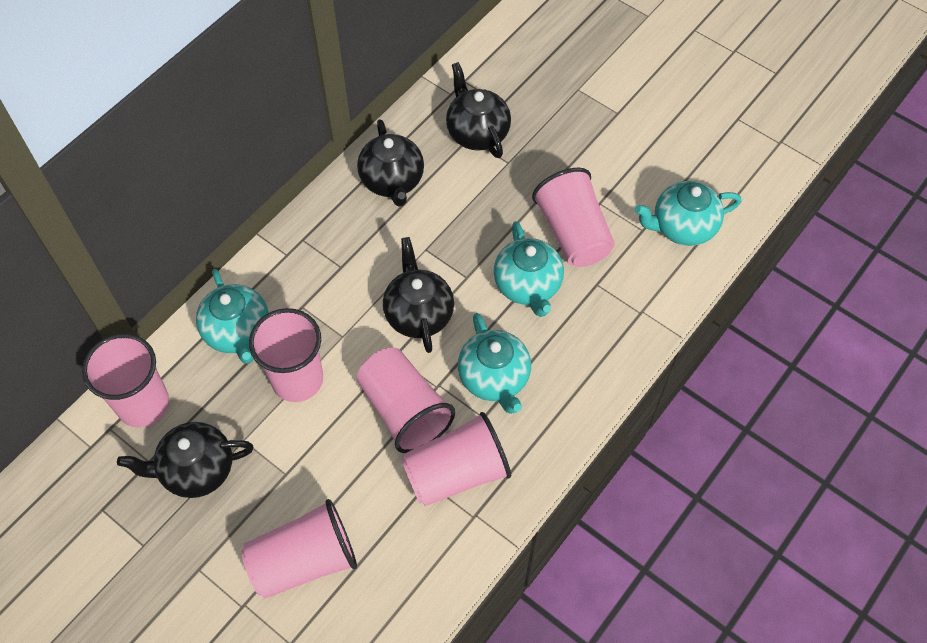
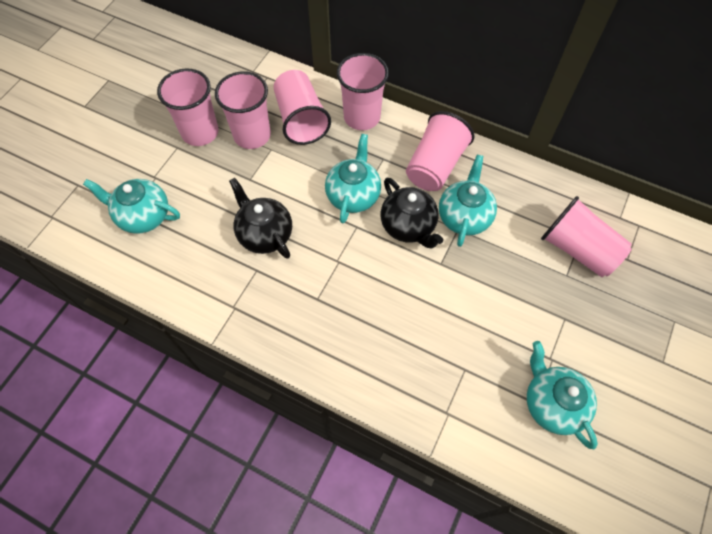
black teapot: 4 -> 2

